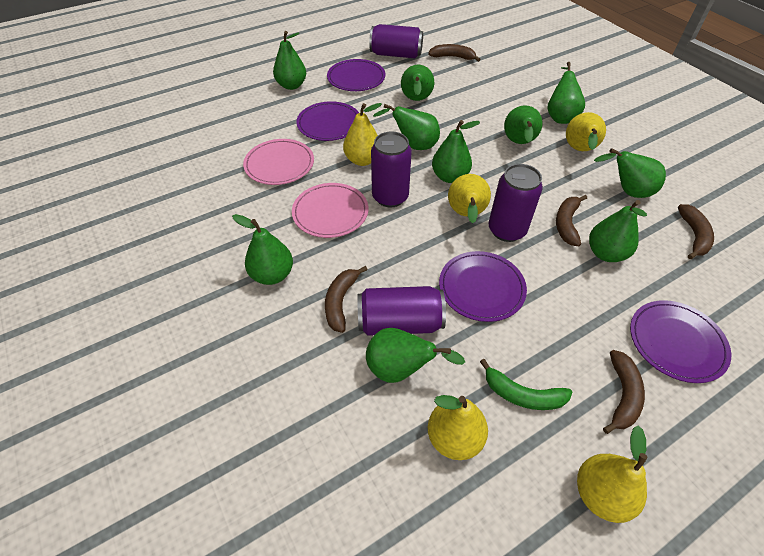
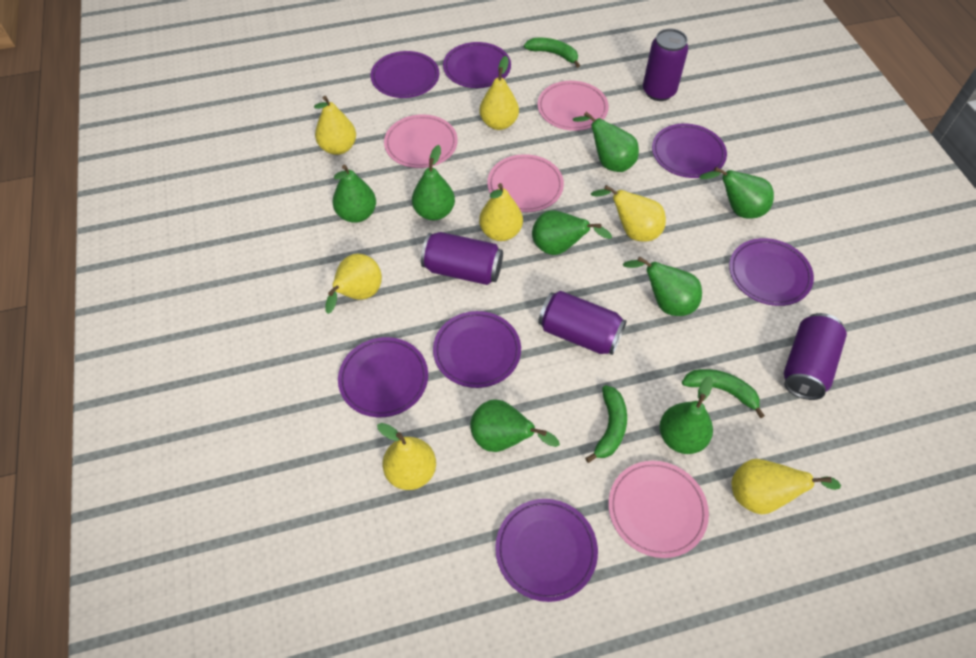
brown banana: 5 -> 0
green banana: 1 -> 3
green pear: 10 -> 8
pink plate: 2 -> 4
purple plate: 4 -> 7
yellow pear: 5 -> 7

